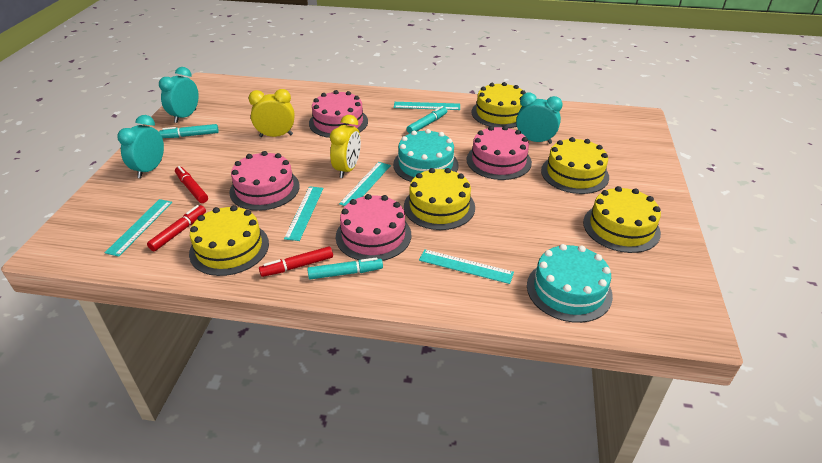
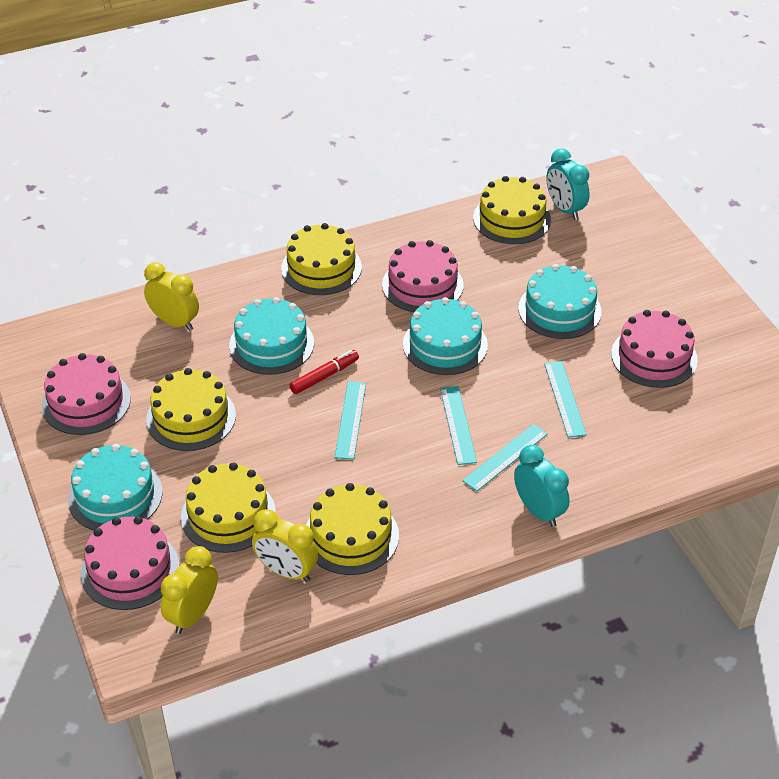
red marker: 3 -> 1
turquoise cake: 2 -> 4
turquoise clock: 3 -> 2
turquoise marker: 3 -> 0
turquoise ruler: 5 -> 4
yellow clock: 2 -> 3

